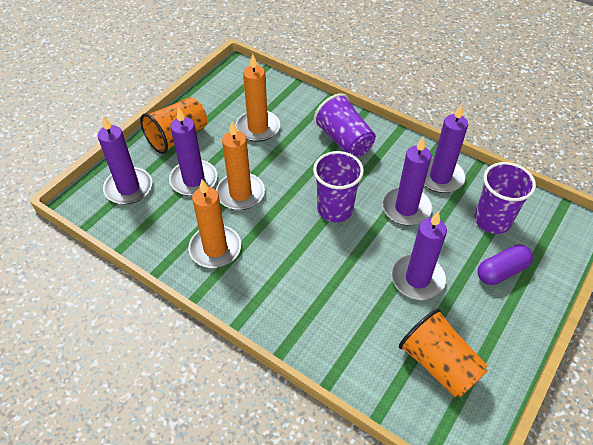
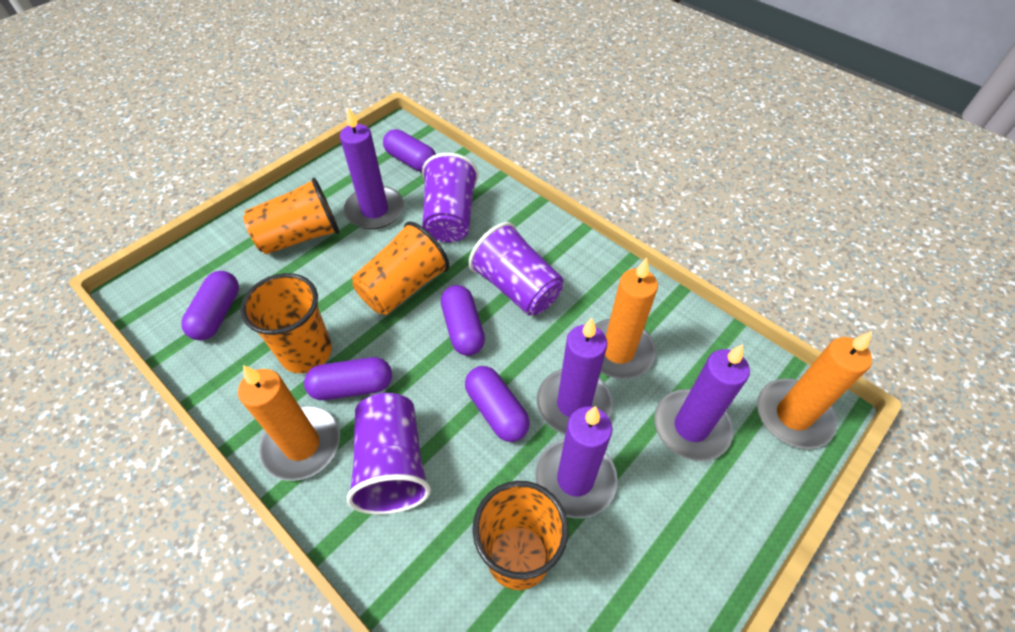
orange cup: 2 -> 4
purple candle: 5 -> 4
purple capsule: 1 -> 5

